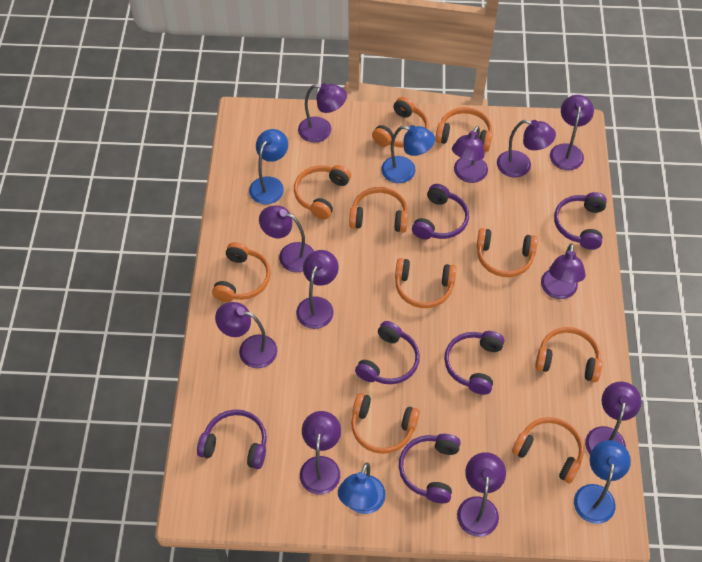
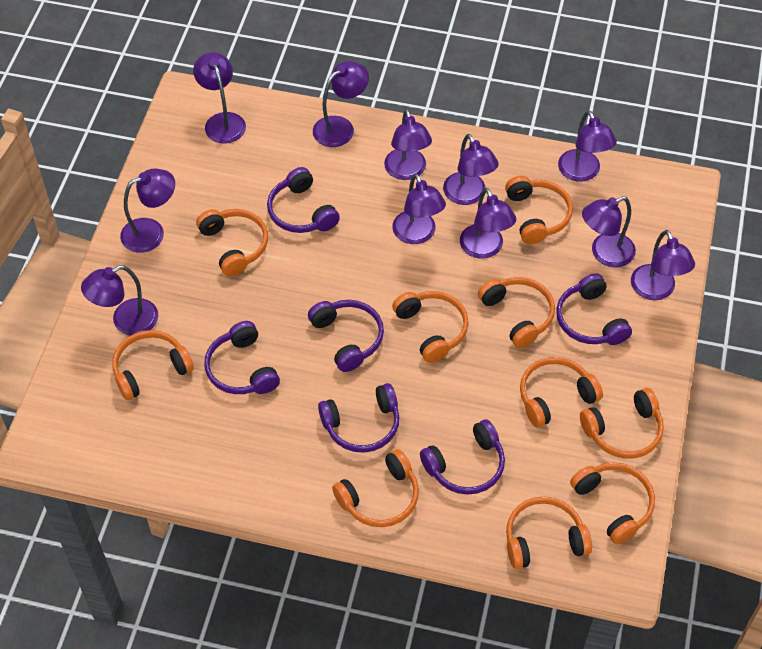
blue lamp: 4 -> 0

